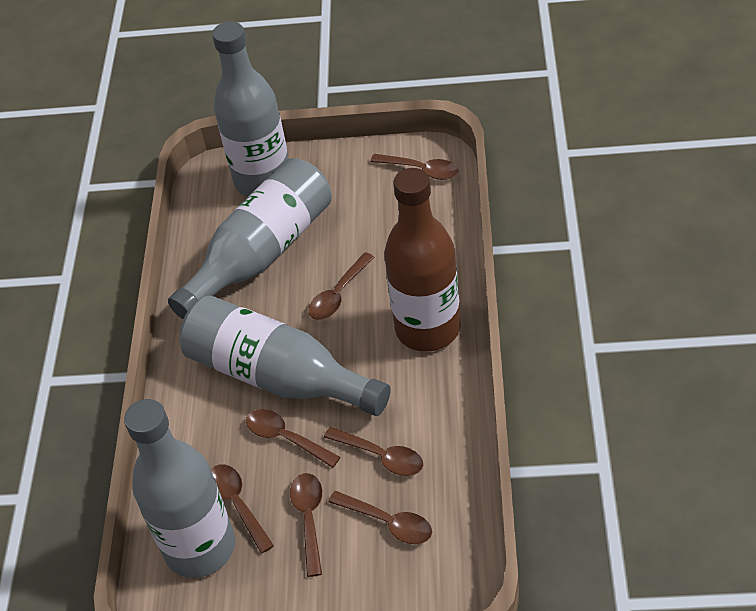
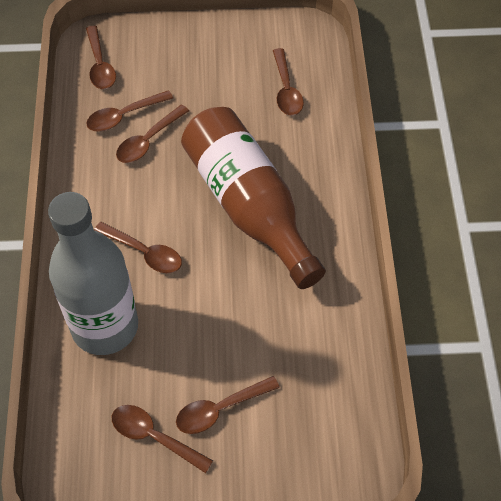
grey bottle: 4 -> 1

